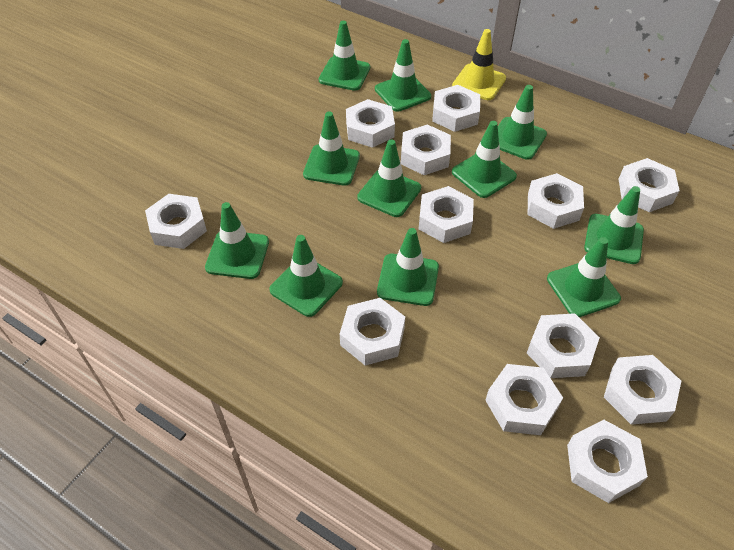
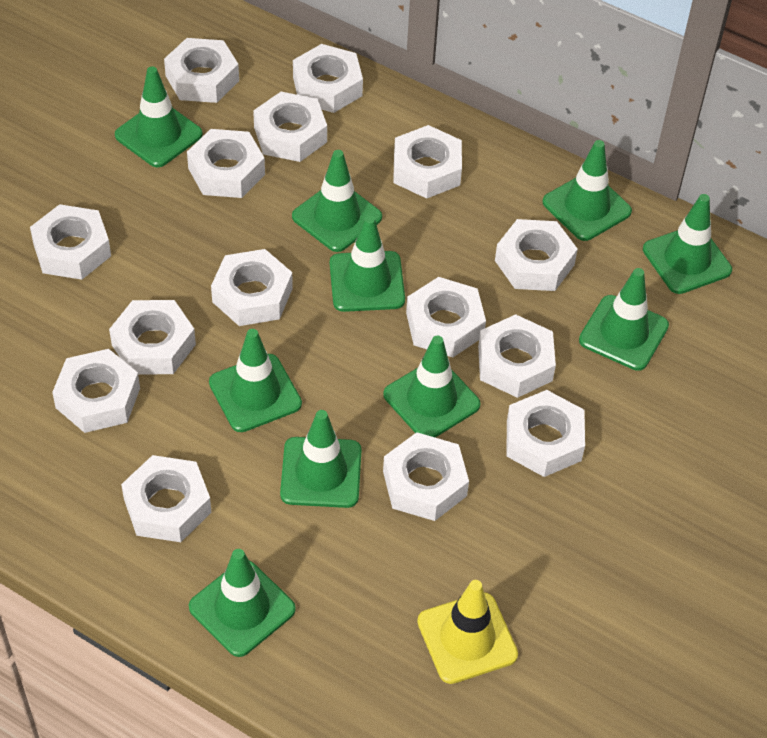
green traffic cone: 11 -> 10
white nut: 12 -> 15

